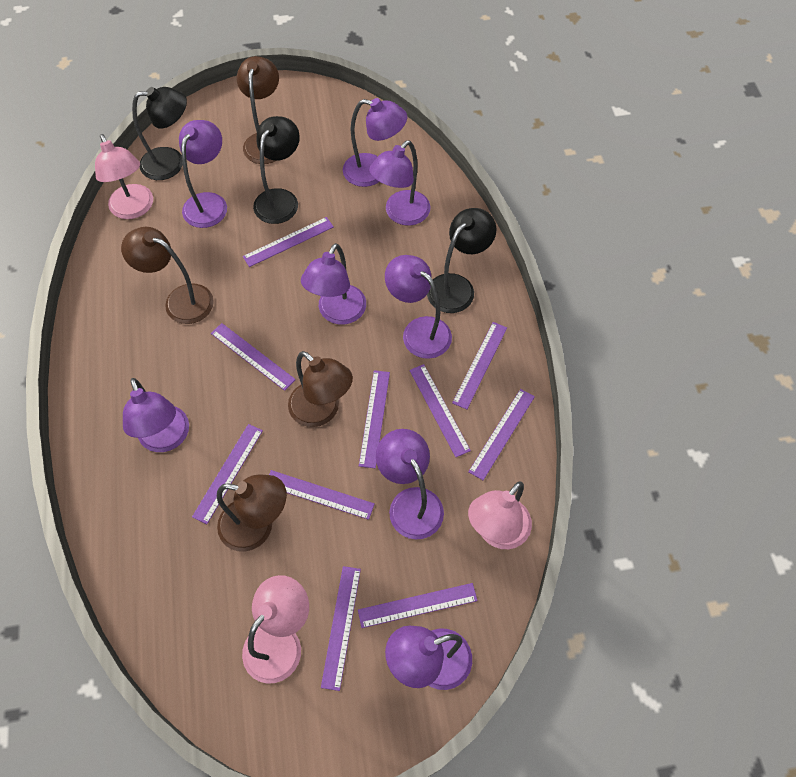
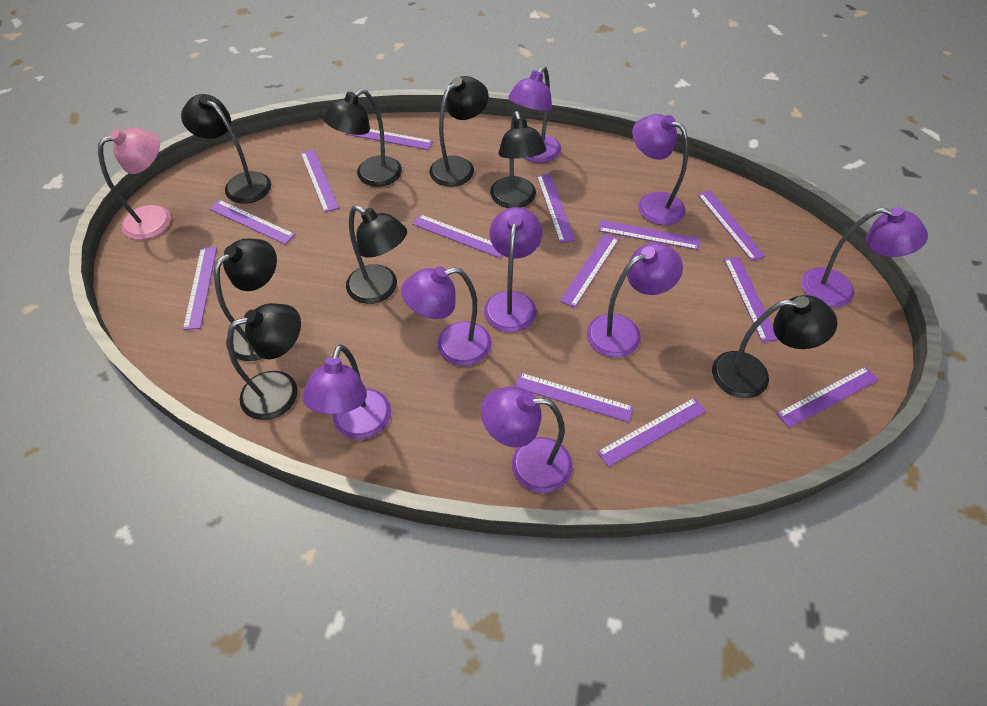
black lamp: 3 -> 8
brown lamp: 4 -> 0
pink lamp: 3 -> 1
purple ruler: 10 -> 13

